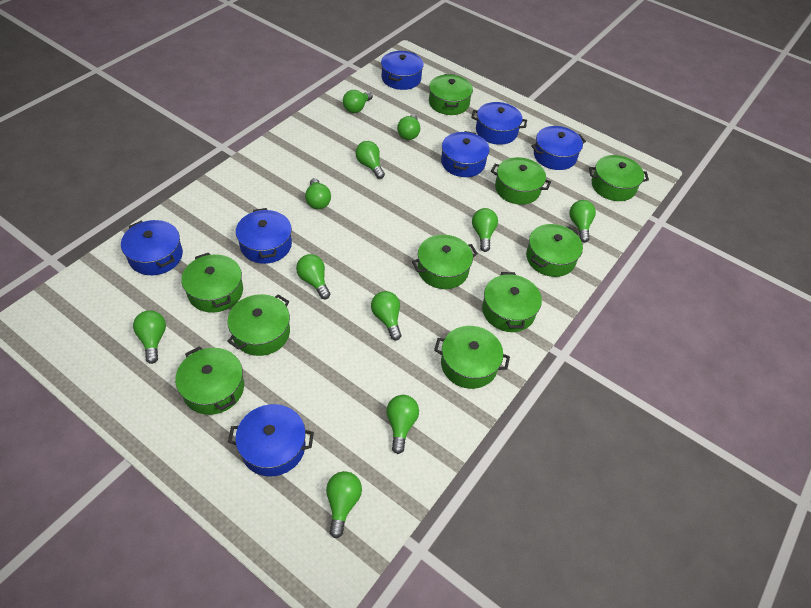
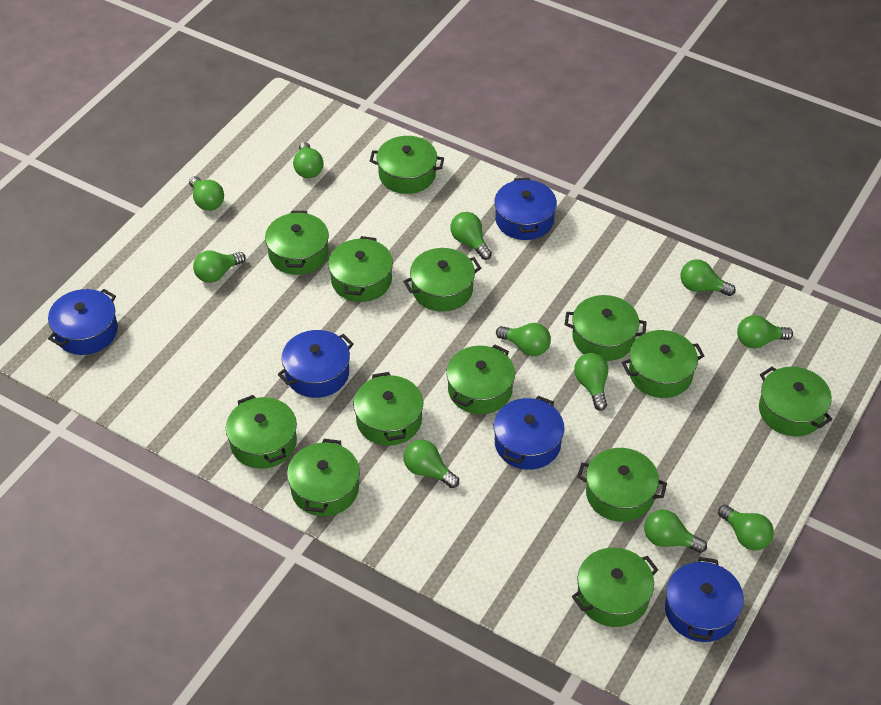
blue pot: 7 -> 5
green pot: 10 -> 13

